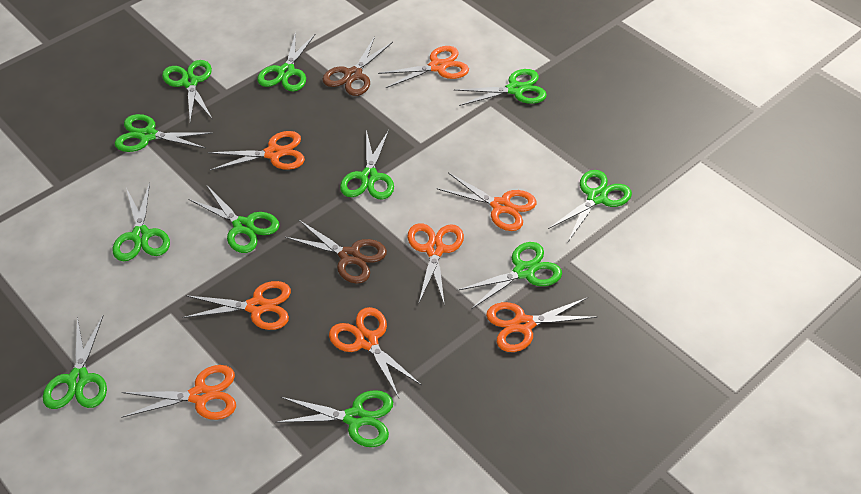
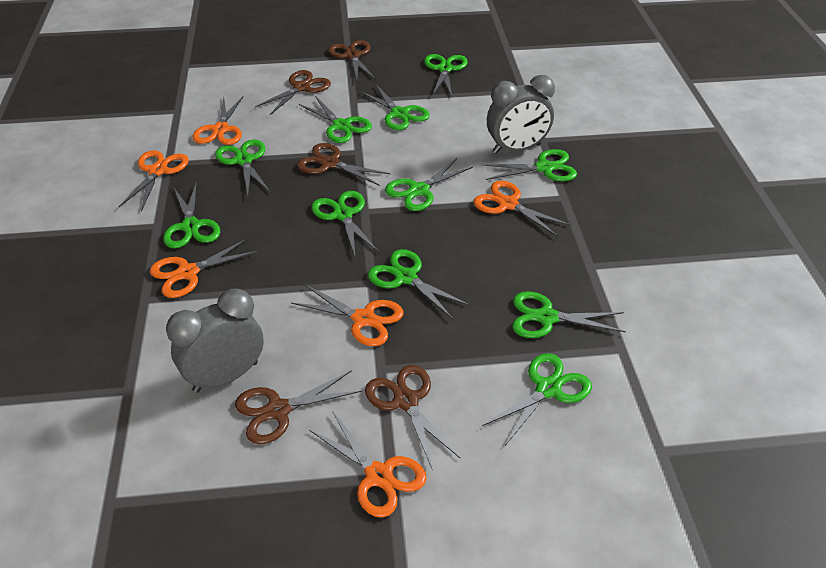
brown scissors: 2 -> 5
grey clock: 0 -> 2
orange scissors: 8 -> 6

